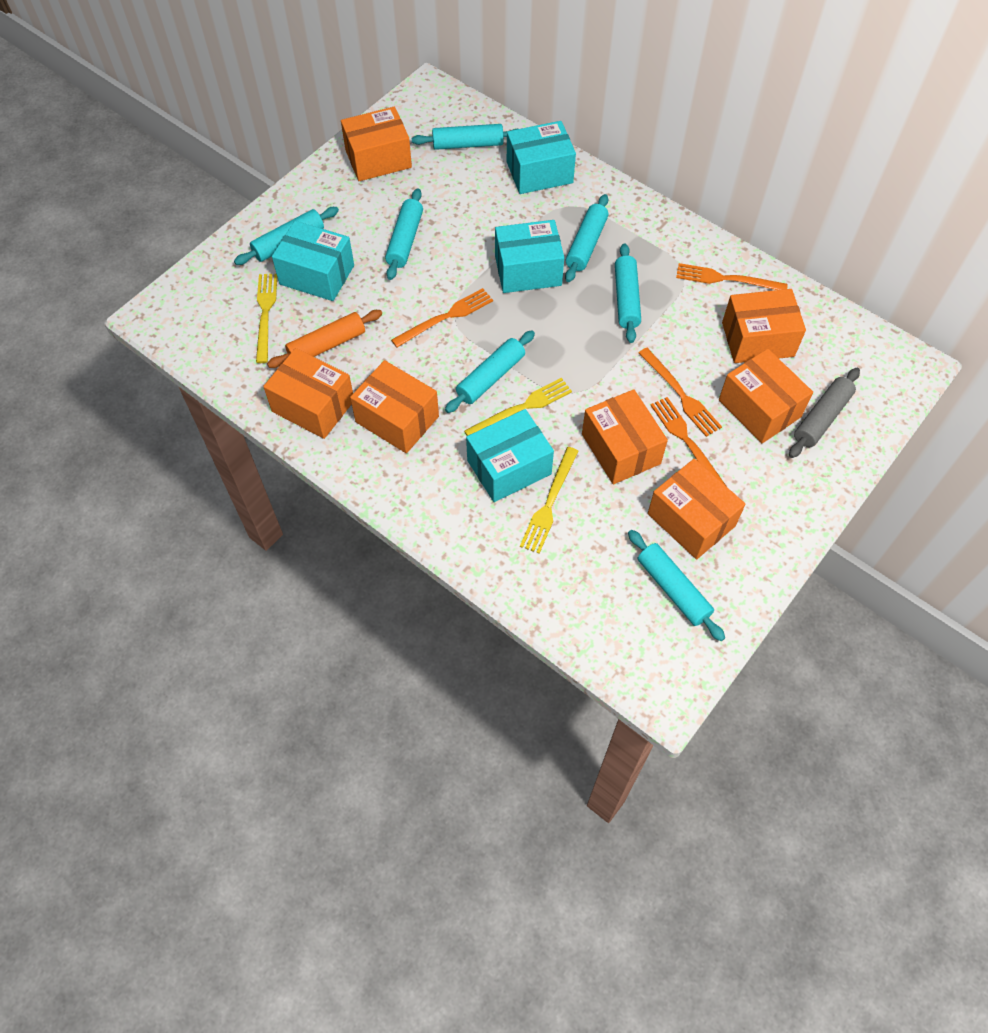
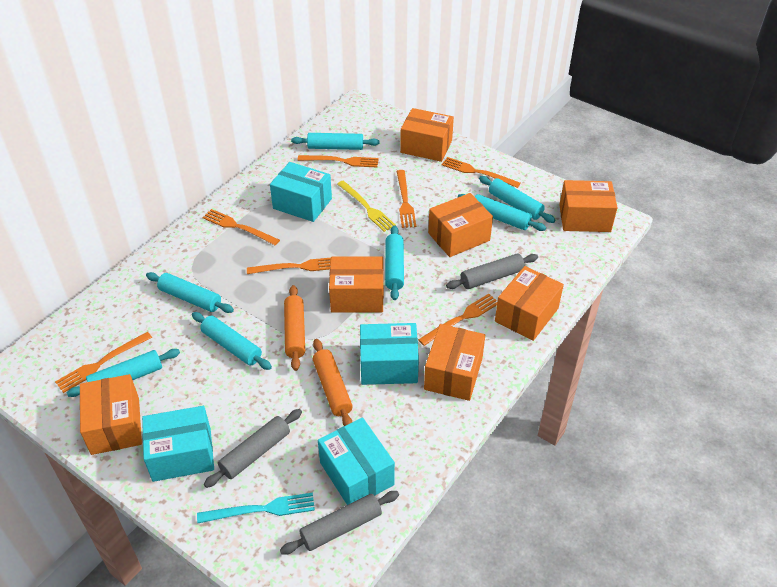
grey rolling pin: 1 -> 3
orange fork: 4 -> 7
orange rolling pin: 1 -> 2
turquoise fork: 0 -> 1
yellow fork: 3 -> 1

